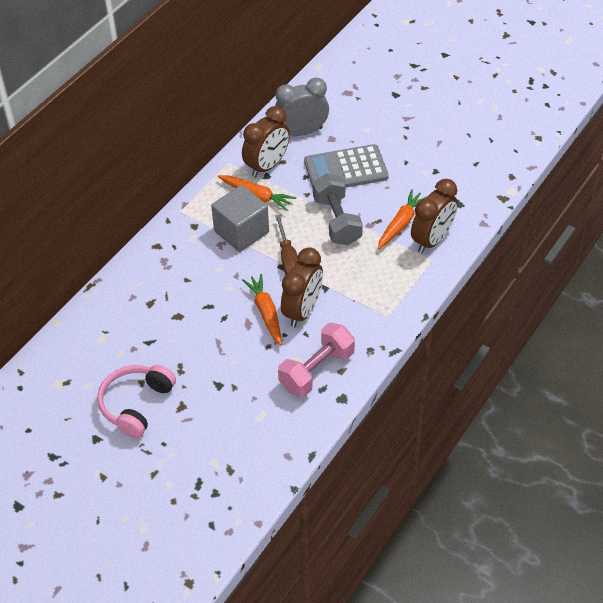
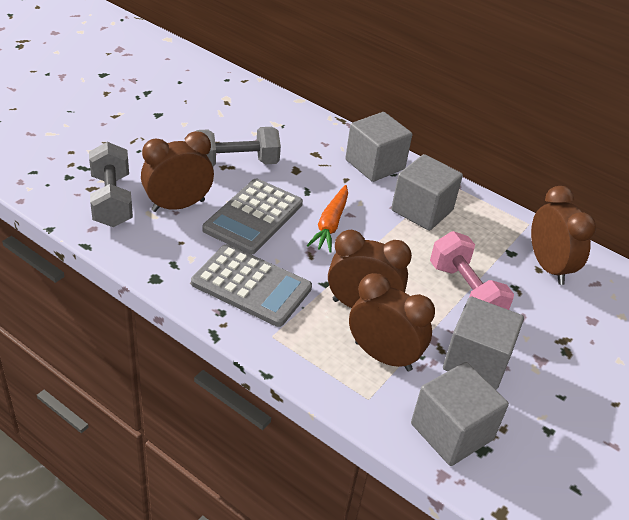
brown clock: 3 -> 4
brown screwdriver: 1 -> 0
grey calculator: 1 -> 2
grey clock: 1 -> 0
grey cube: 1 -> 4
grey dumbbell: 1 -> 2
orange carrot: 3 -> 1
pink headphones: 1 -> 0

